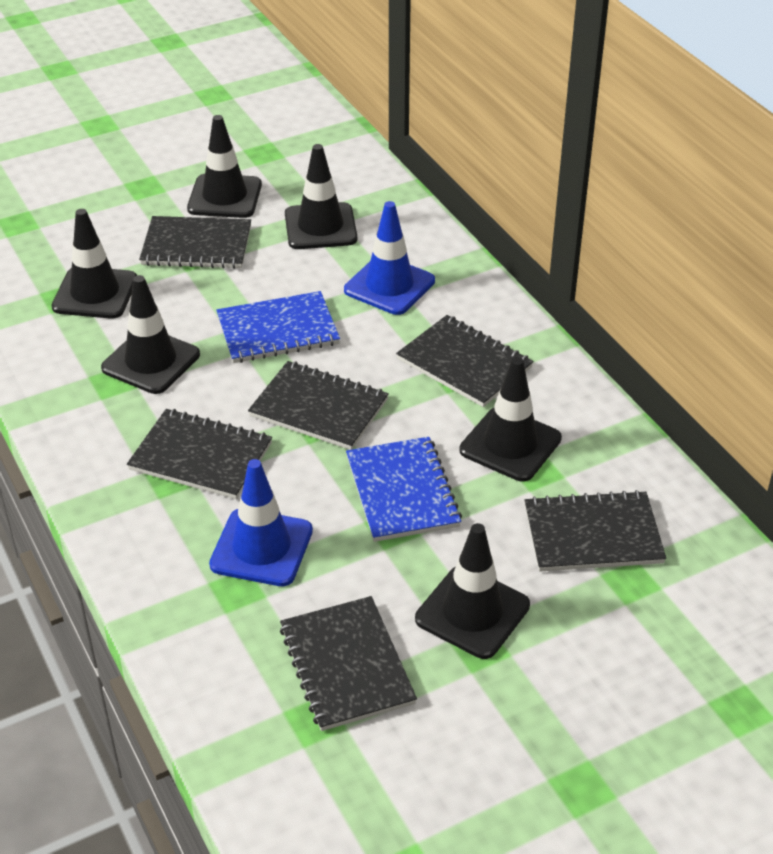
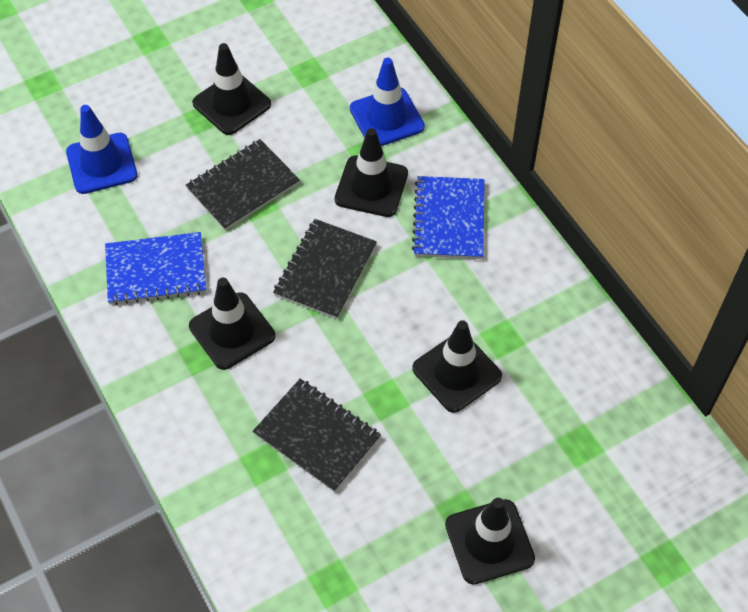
black notebook: 6 -> 3
black traffic cone: 6 -> 5

